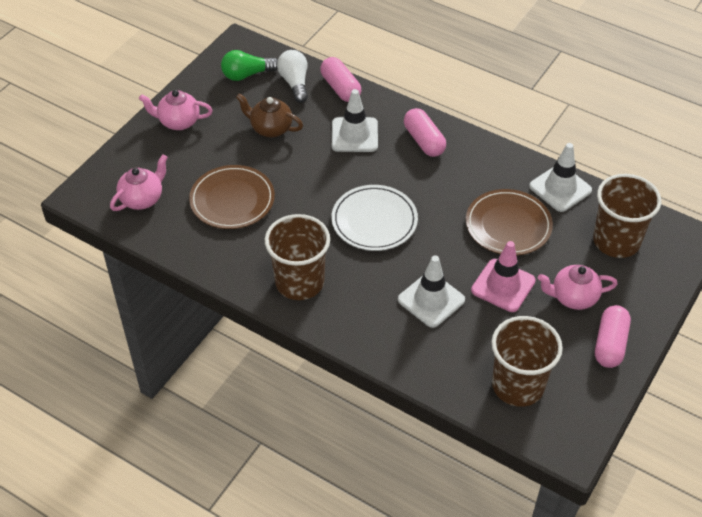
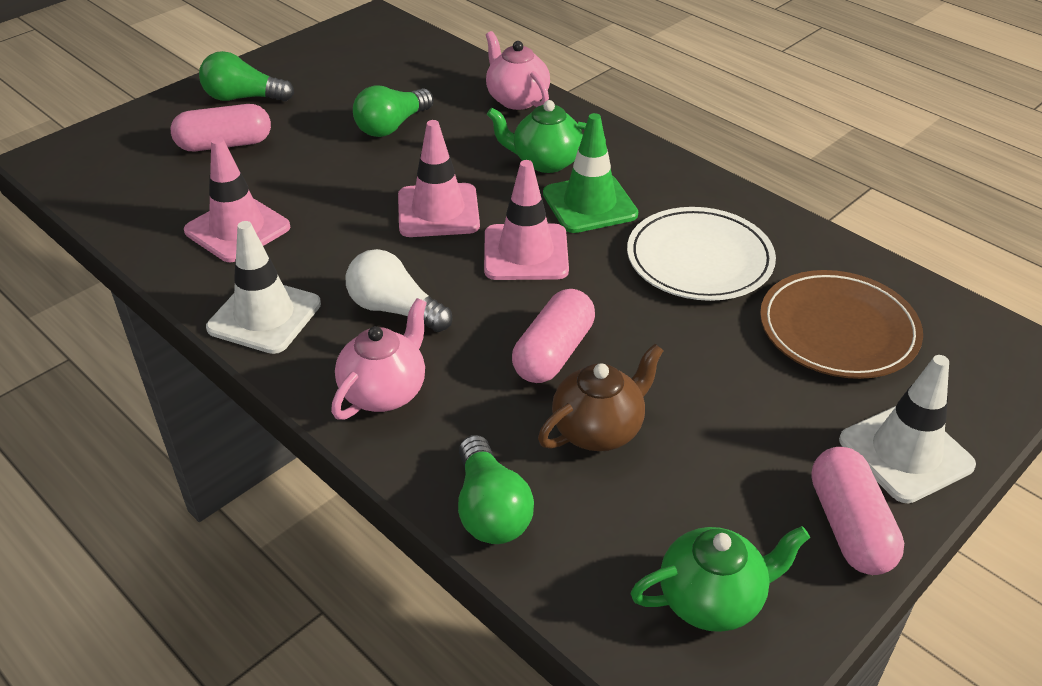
brown cup: 3 -> 0
brown plate: 2 -> 1
green light bulb: 1 -> 3
green teapot: 0 -> 2
green traffic cone: 0 -> 1
pink teapot: 3 -> 2
pink traffic cone: 1 -> 3
white traffic cone: 3 -> 2

